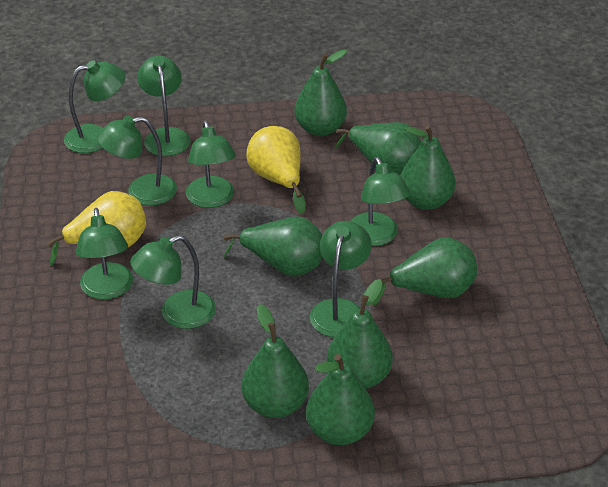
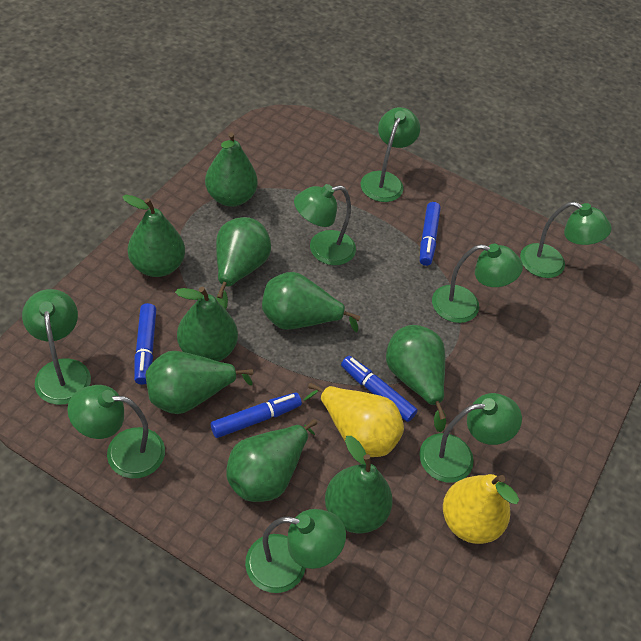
blue marker: 0 -> 4
green pear: 8 -> 9

